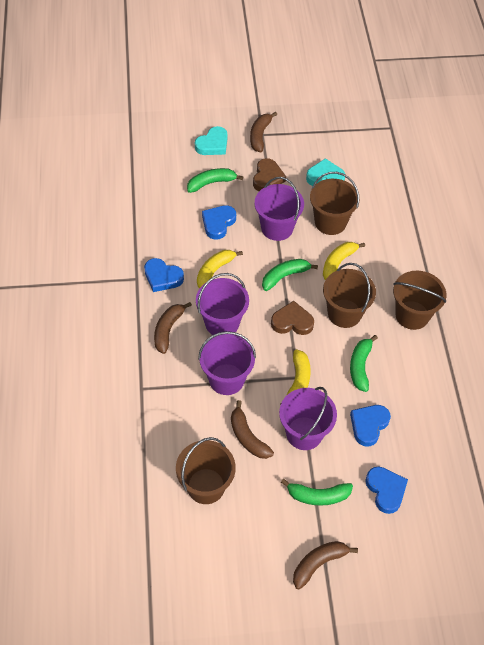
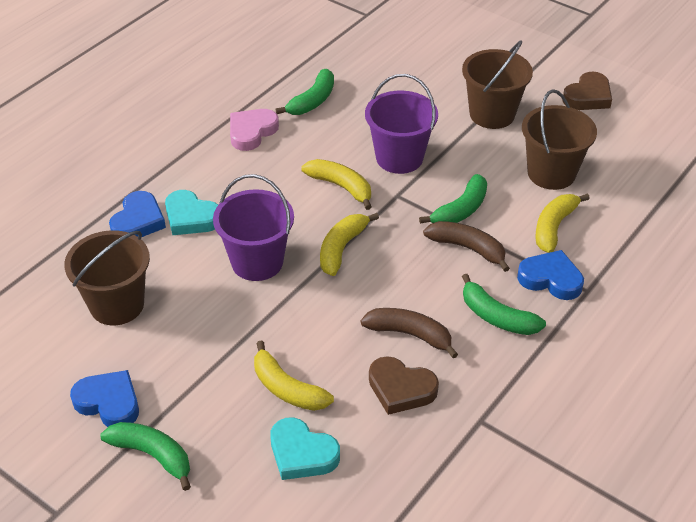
blue heart: 4 -> 3
brown banana: 4 -> 2
brown bucket: 4 -> 3
pink heart: 0 -> 1
purple bucket: 4 -> 2
yellow banana: 3 -> 4

